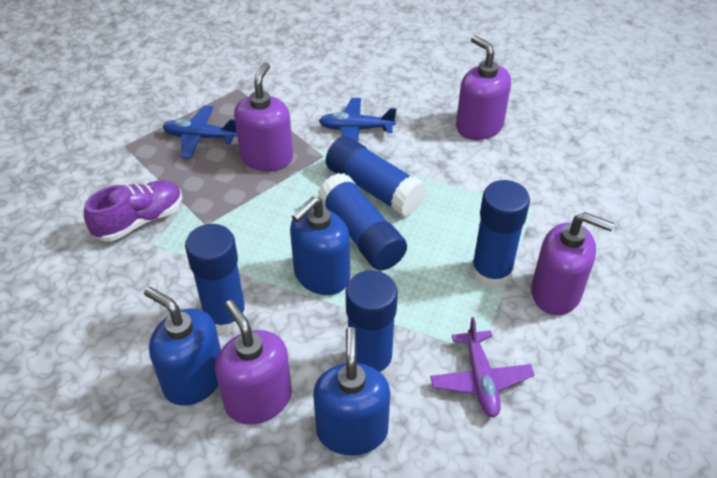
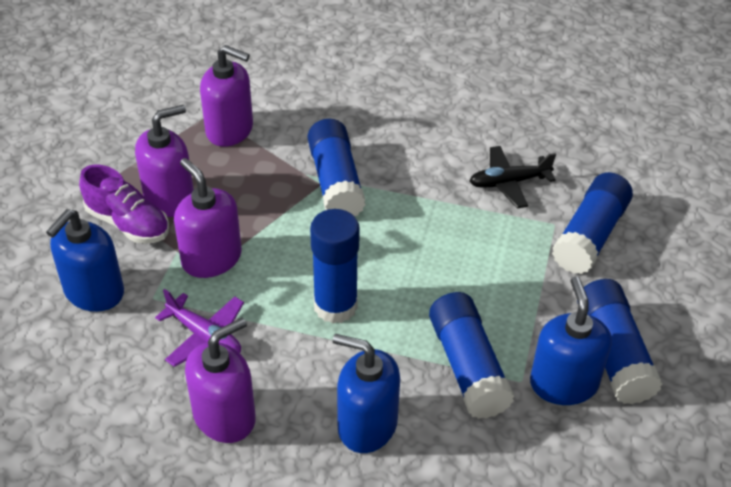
black plane: 0 -> 1
blue plane: 2 -> 0

